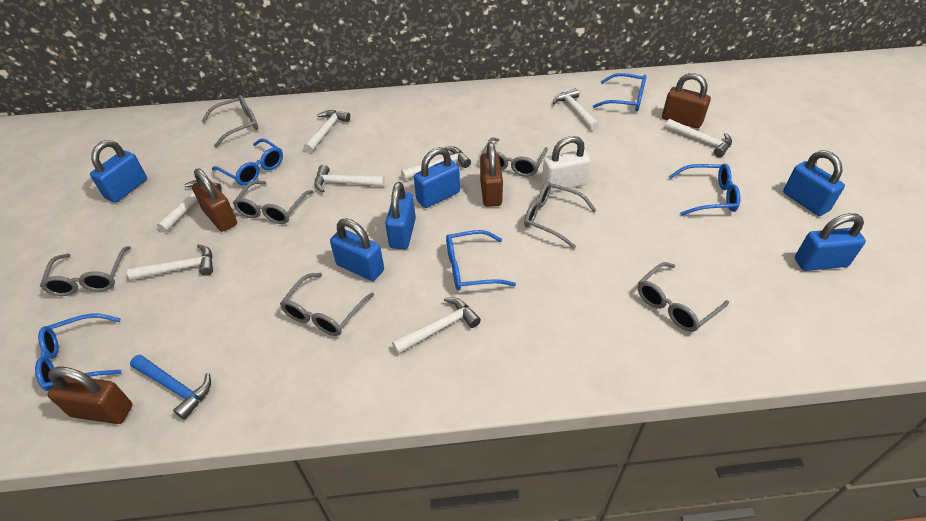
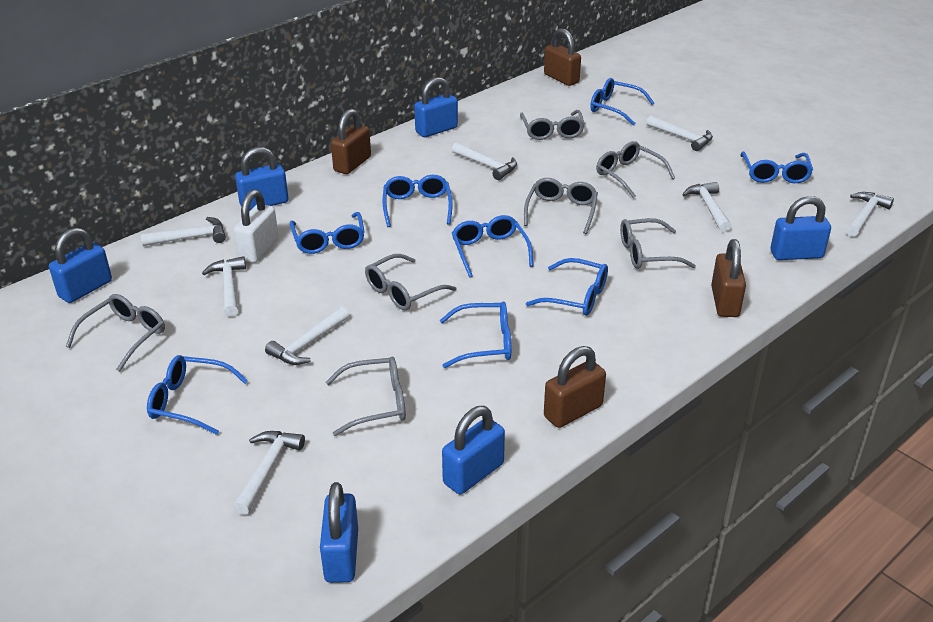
blue glasses: 5 -> 8
blue hammer: 1 -> 0

